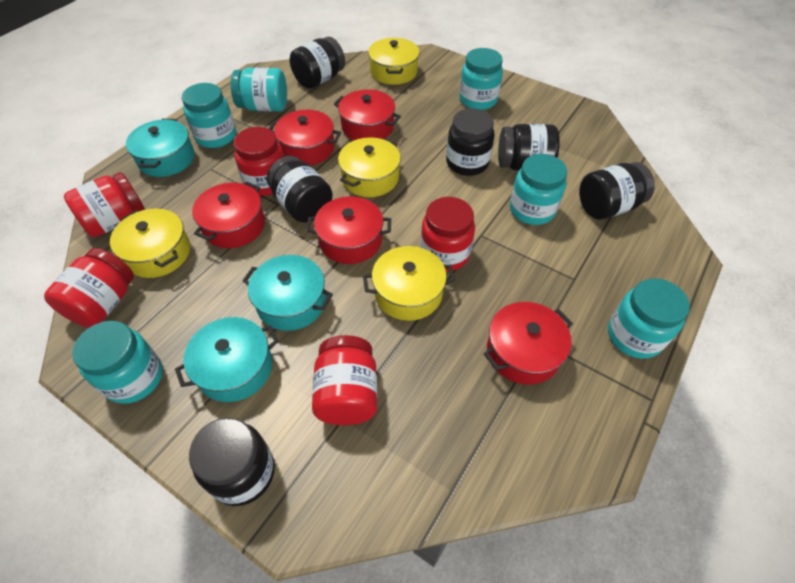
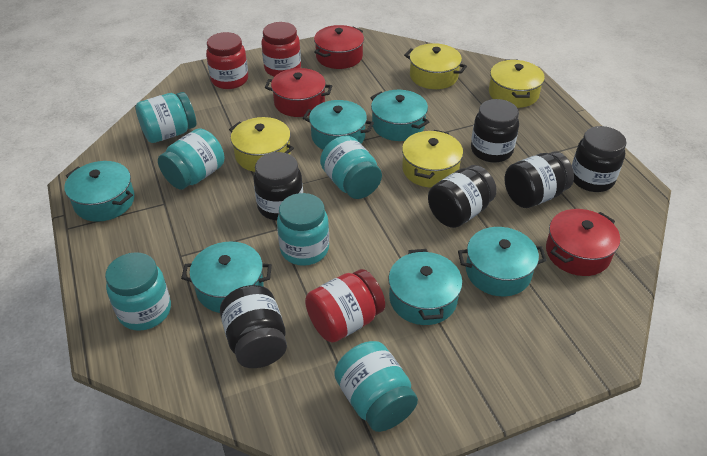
red jar: 5 -> 3
red pot: 5 -> 3
turquoise pot: 3 -> 6

